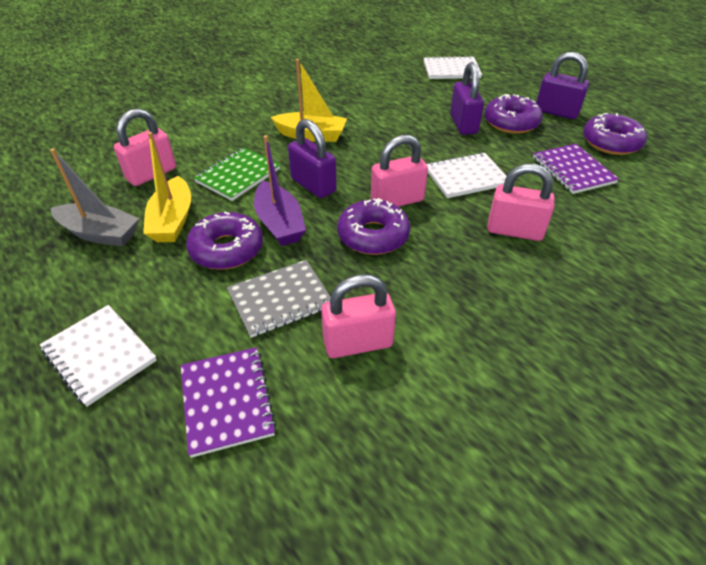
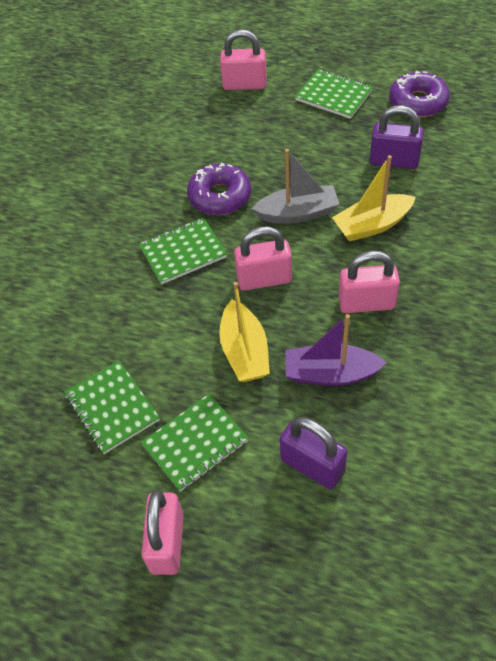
green notebook: 1 -> 4
grey notebook: 1 -> 0
purple donut: 4 -> 2
purple notebook: 2 -> 0
purple padlock: 3 -> 2
white notebook: 3 -> 0

